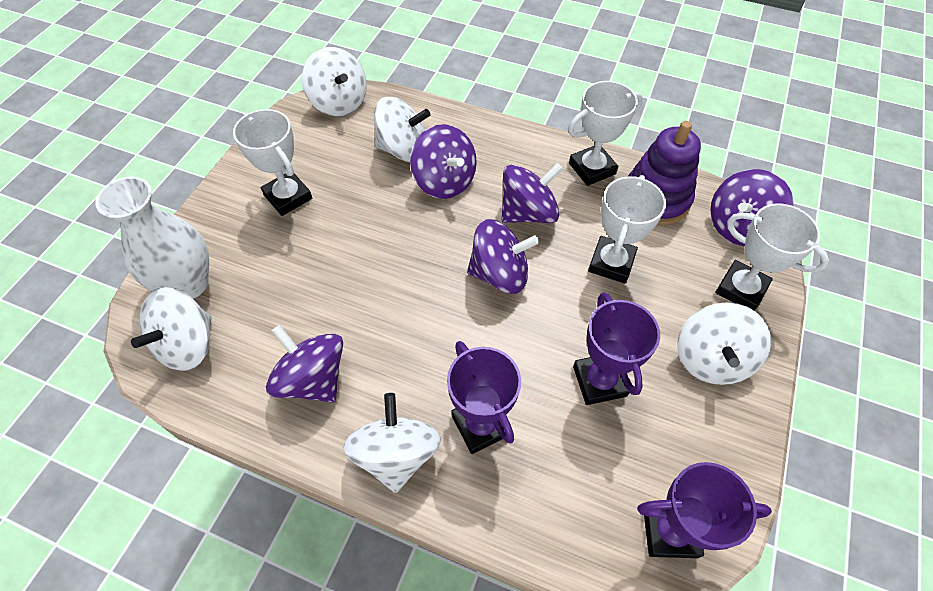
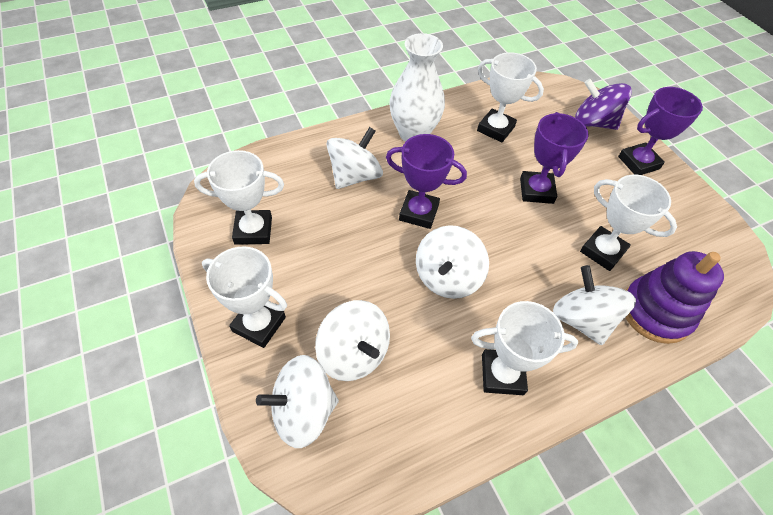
purple spinning top: 5 -> 1
white trophy: 4 -> 5

